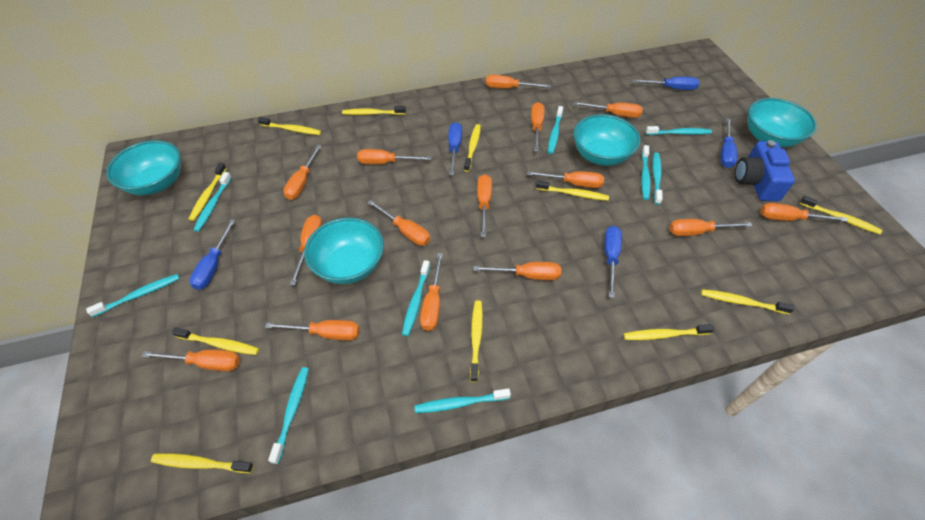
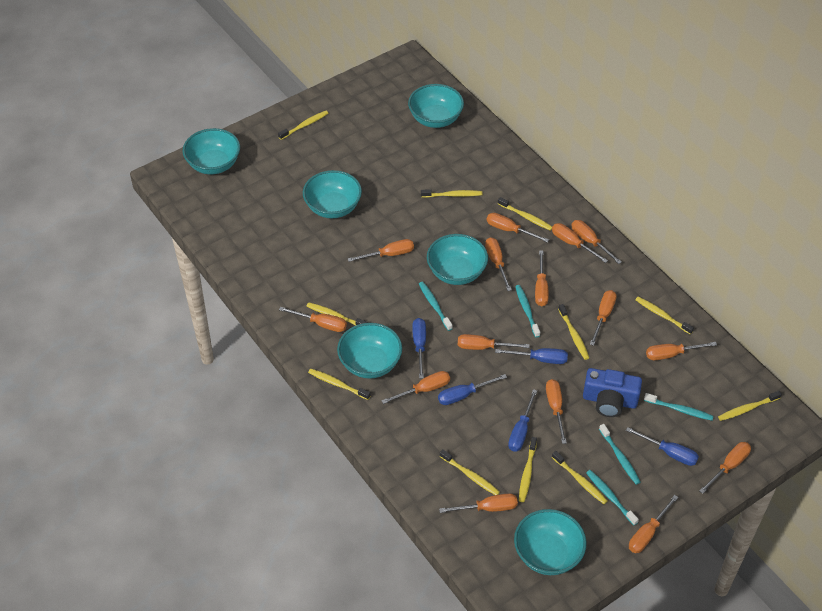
turquoise bowl: 4 -> 6
turquoise toothbrush: 9 -> 5

